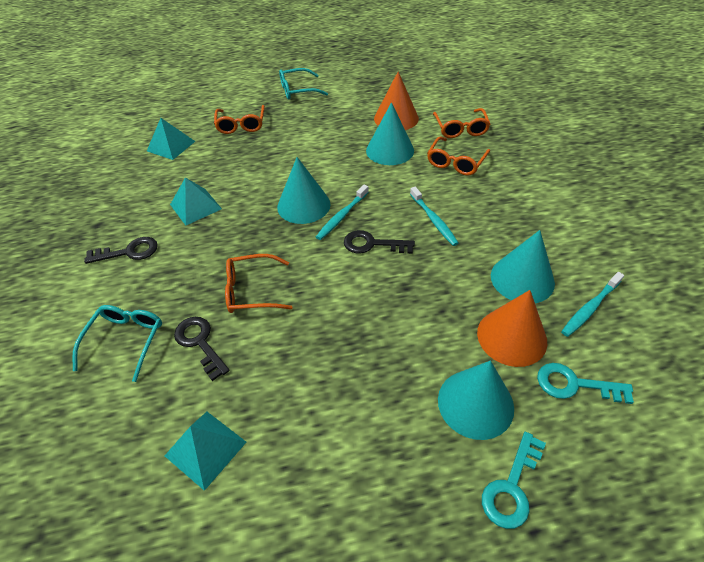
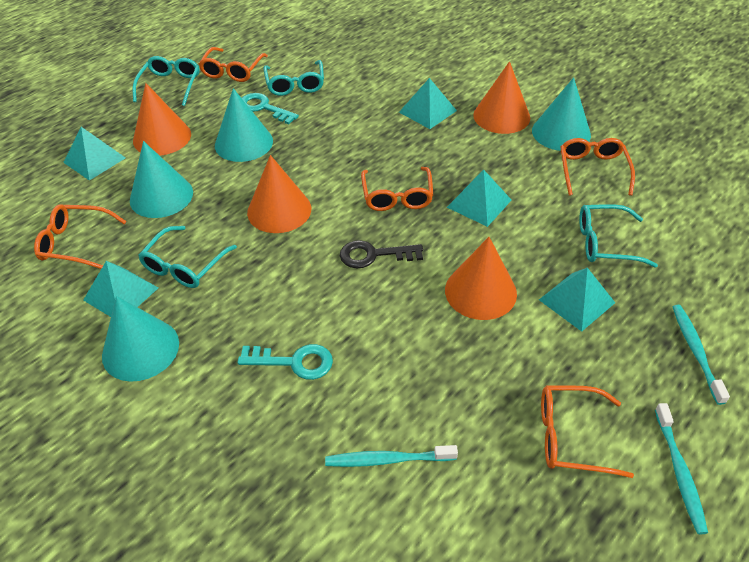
black key: 3 -> 1
orange cone: 2 -> 4
orange glasses: 4 -> 5
turquoise glasses: 2 -> 4
turquoise pyramid: 3 -> 5

